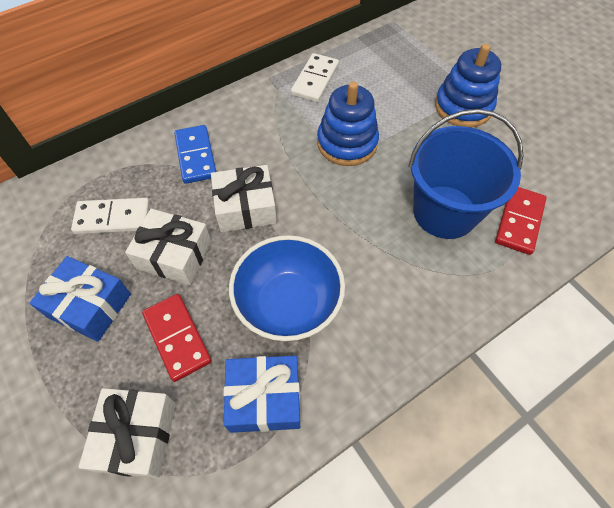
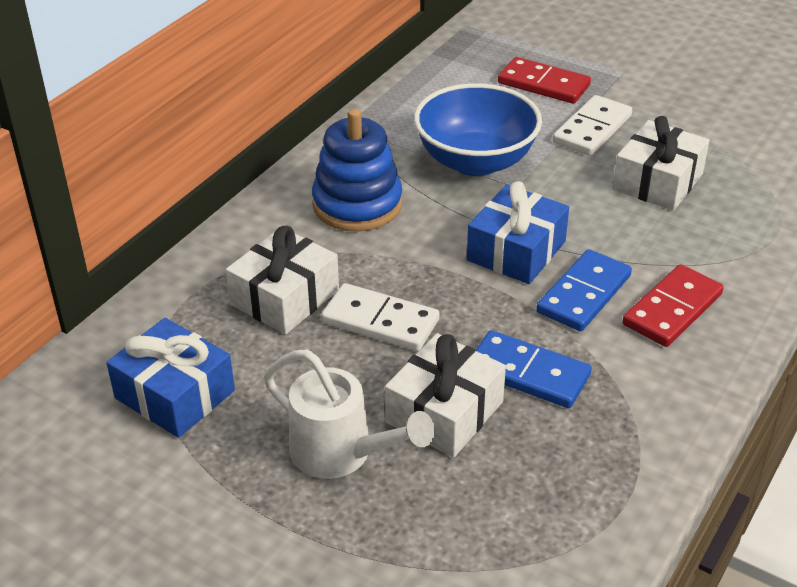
blue bucket: 1 -> 0
blue domino: 1 -> 2
blue stacking toy: 2 -> 1
white watering can: 0 -> 1

